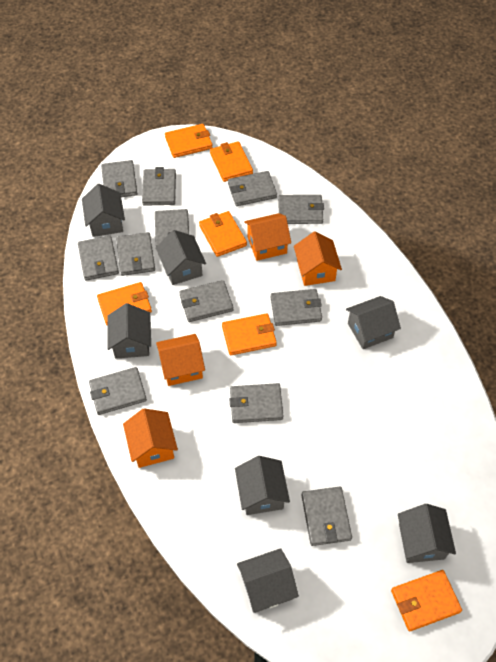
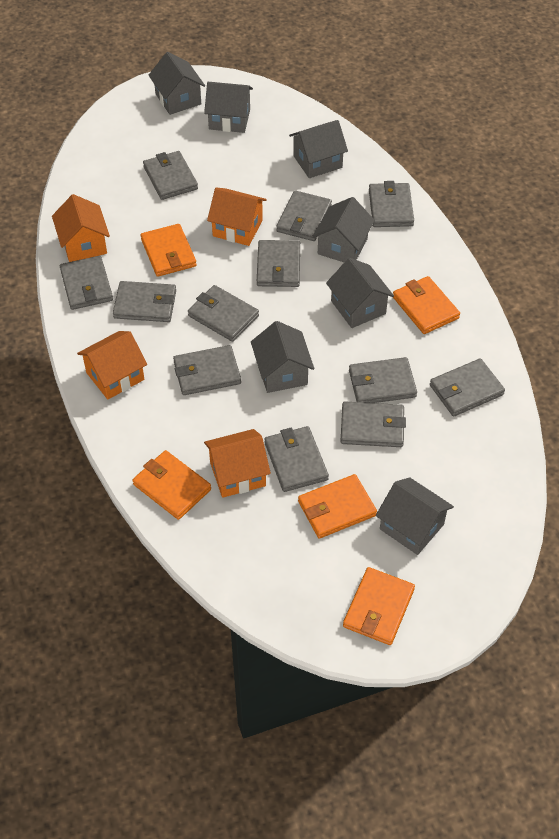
orange wallet: 6 -> 5

